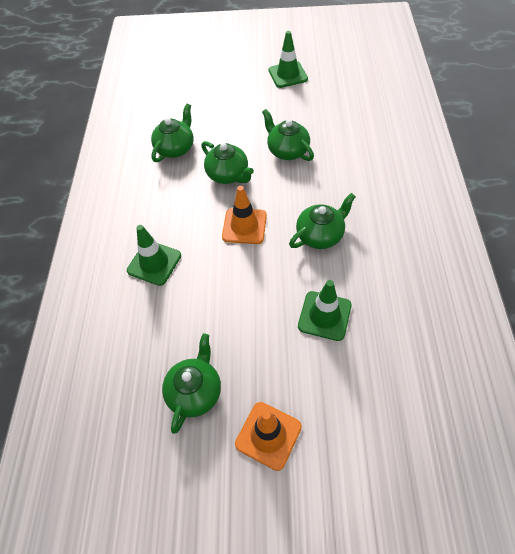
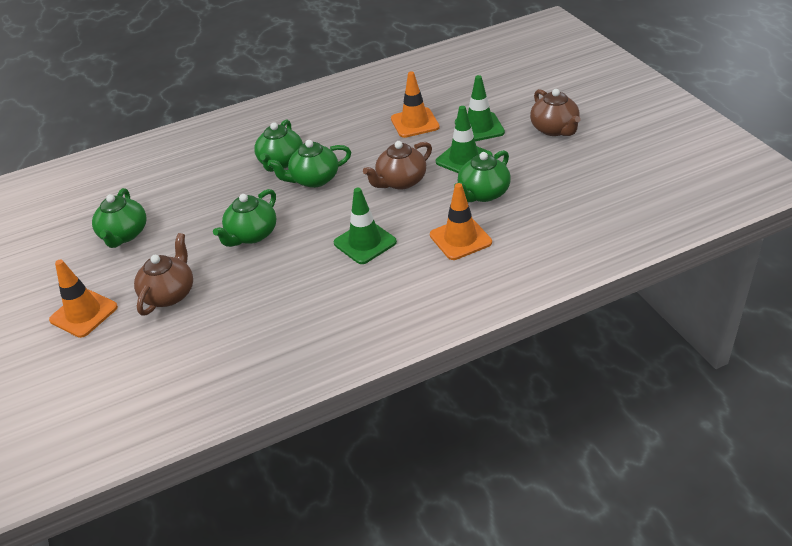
brown teapot: 0 -> 3
orange traffic cone: 2 -> 3

